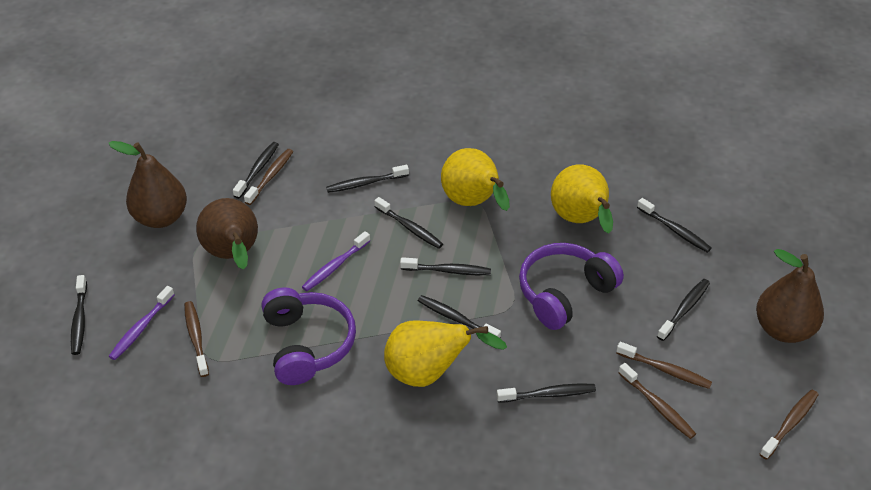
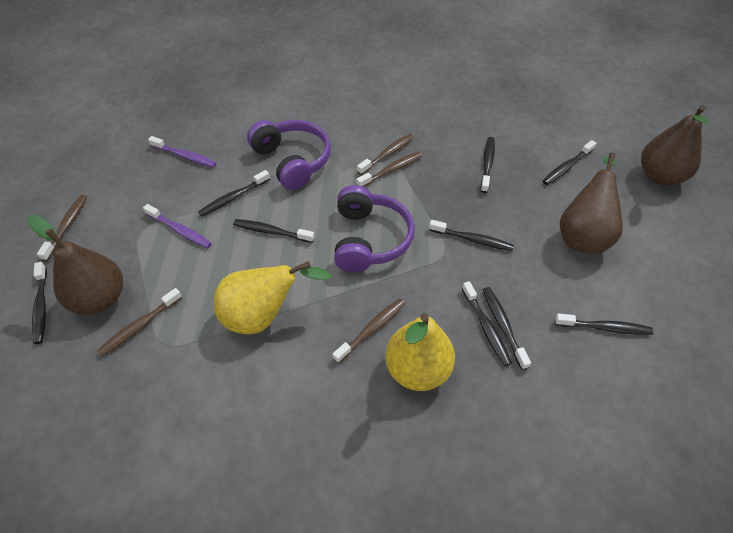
yellow pear: 3 -> 2

